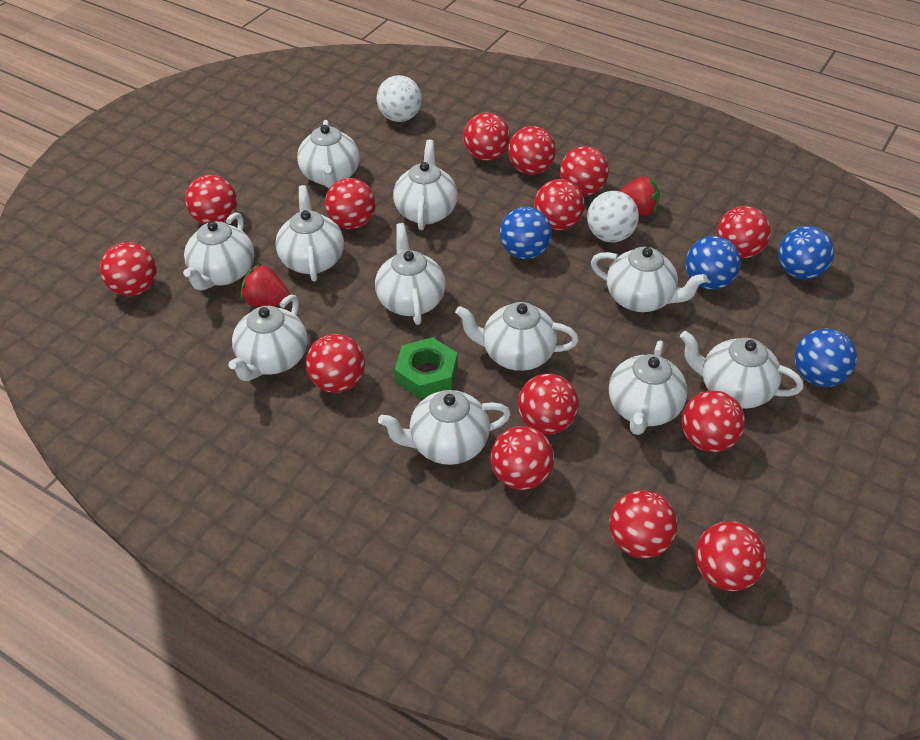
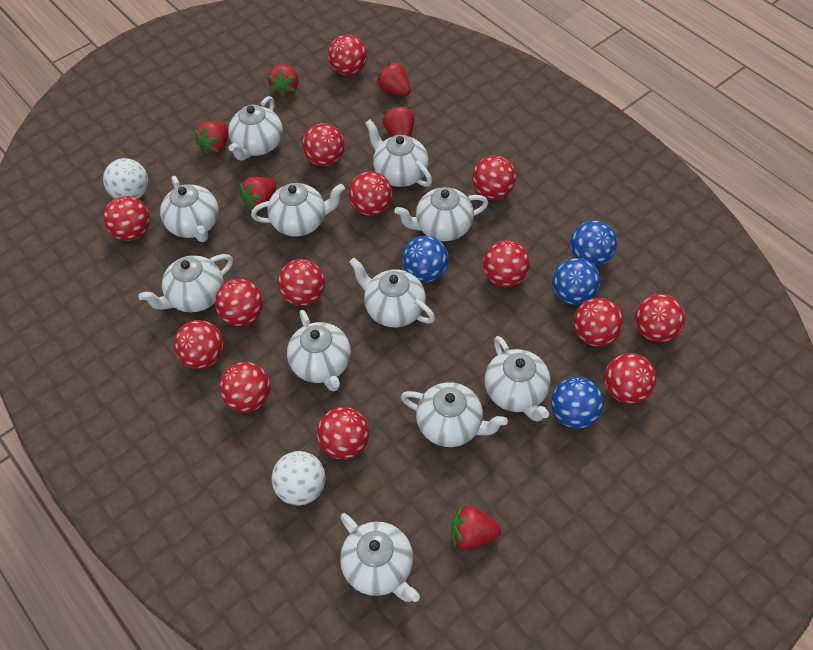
green nut: 1 -> 0
red strawberry: 2 -> 6

